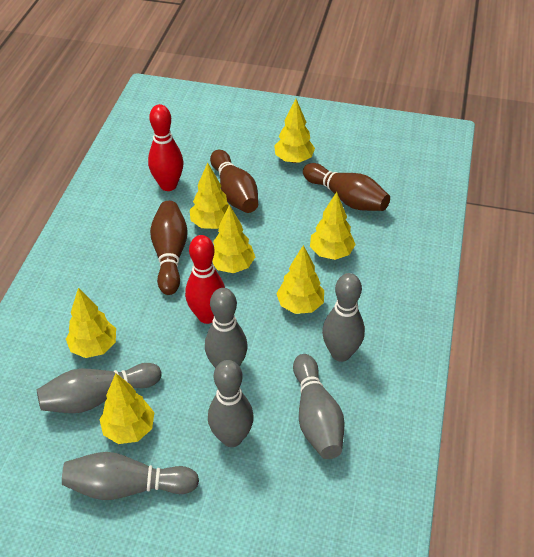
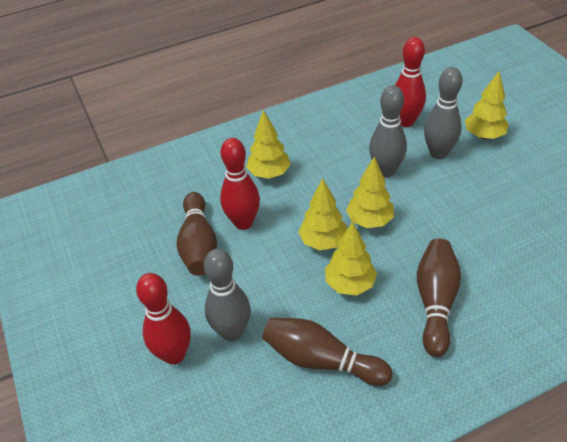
grey bowling pin: 6 -> 3
red bowling pin: 2 -> 3
yellow tree: 7 -> 5

